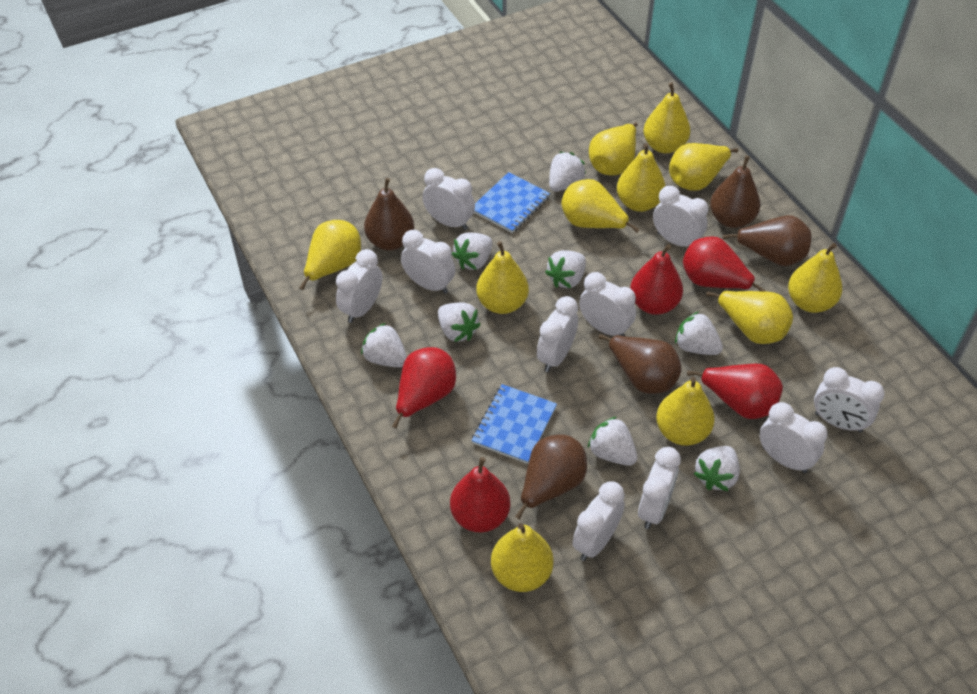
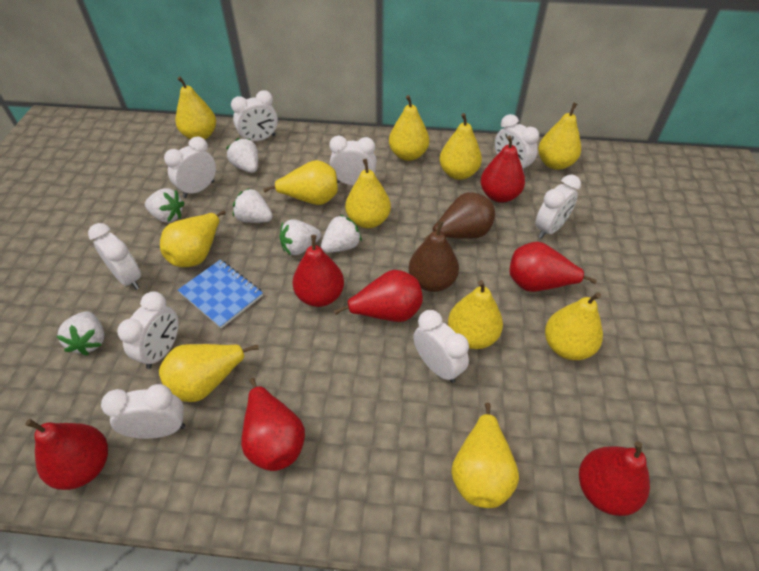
blue notebook: 2 -> 1
brown pear: 5 -> 2
red pear: 5 -> 7
white clock: 10 -> 9
white strawberry: 8 -> 6

